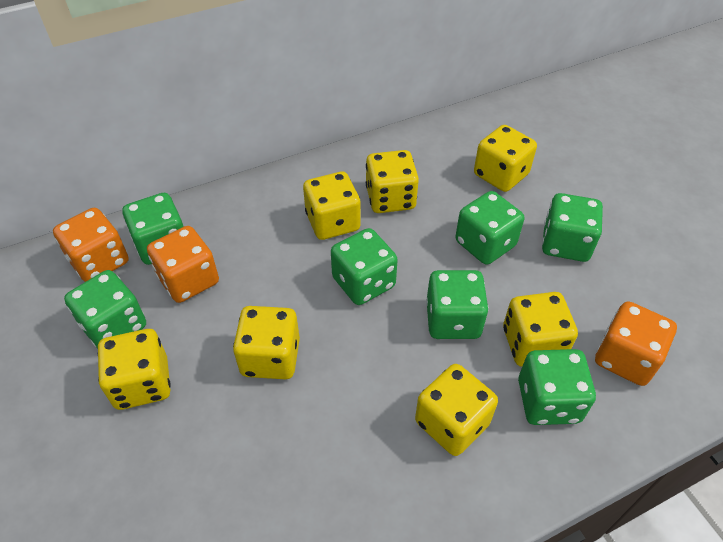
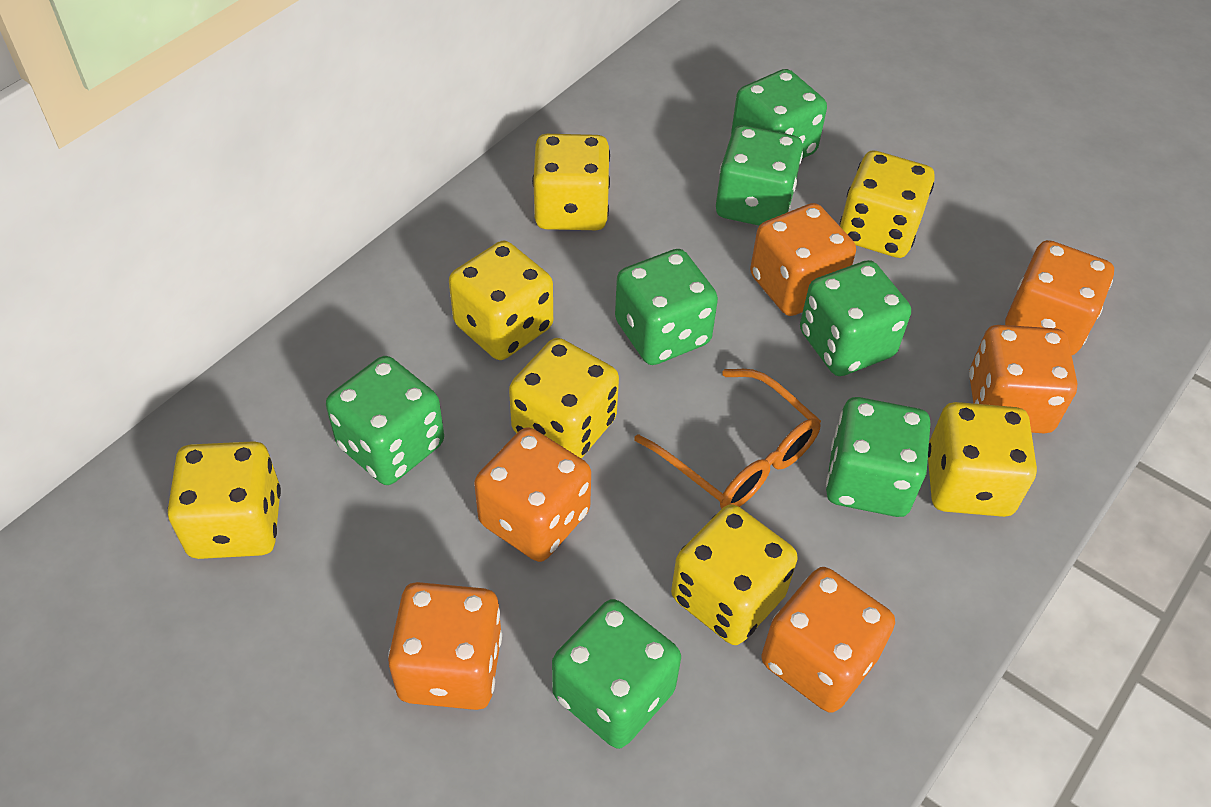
orange dice: 3 -> 6
orange glasses: 0 -> 1

